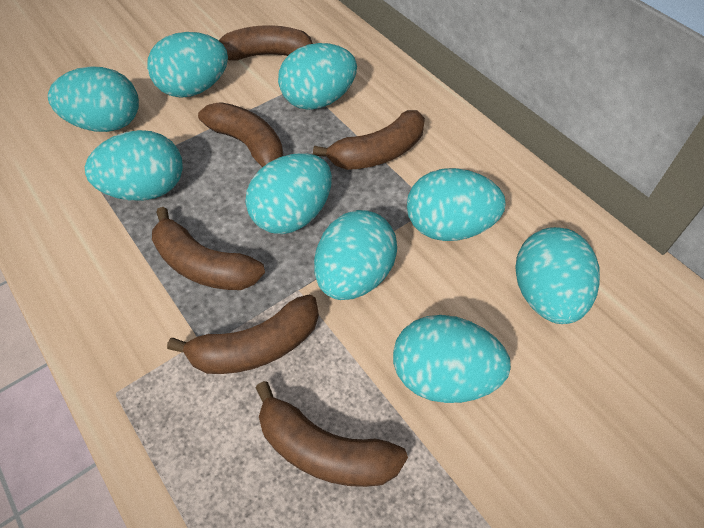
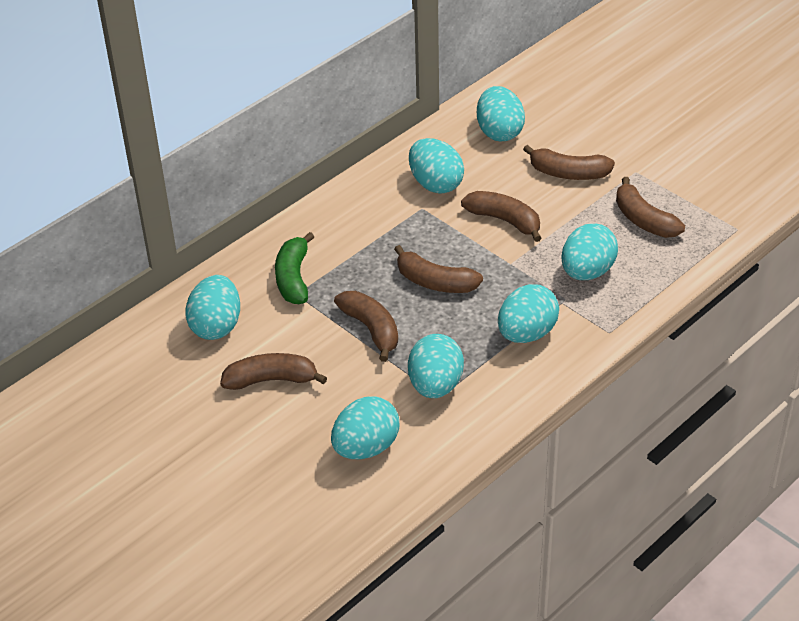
green banana: 0 -> 1
turquoise egg: 9 -> 7

